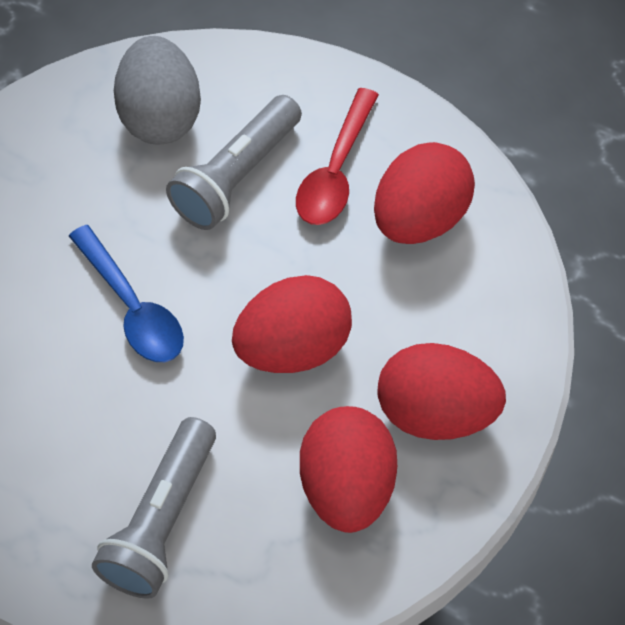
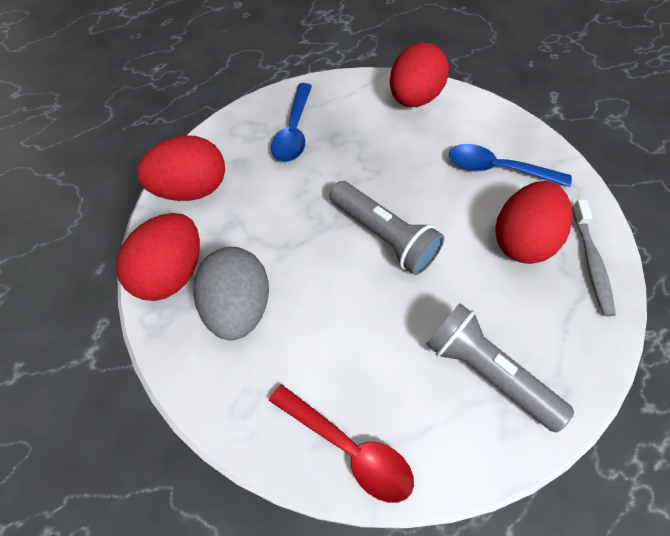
blue spoon: 1 -> 2
grey toothbrush: 0 -> 1

